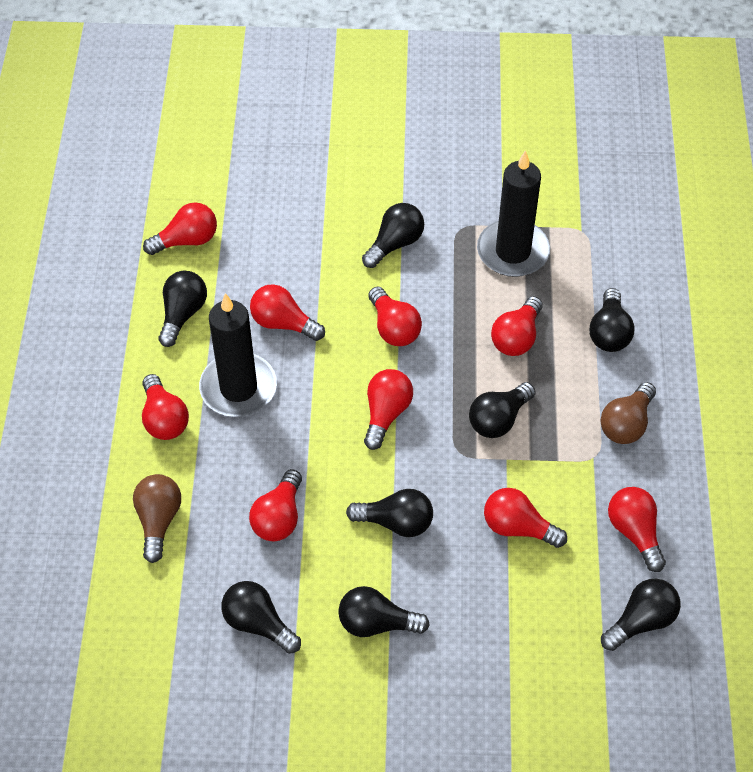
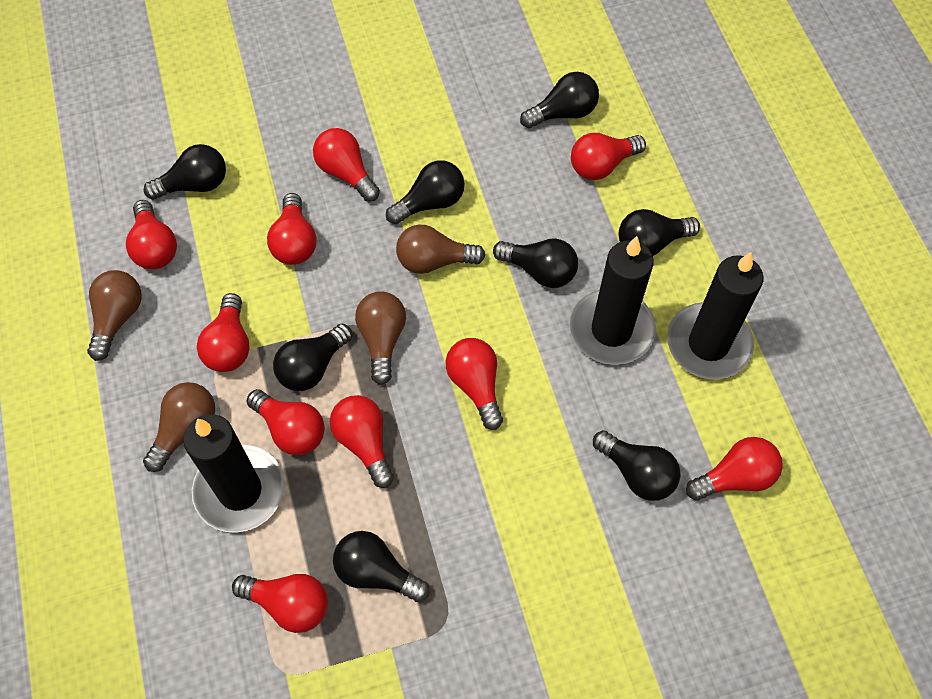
black candle: 2 -> 3
brown light bulb: 2 -> 4
red light bulb: 9 -> 10

